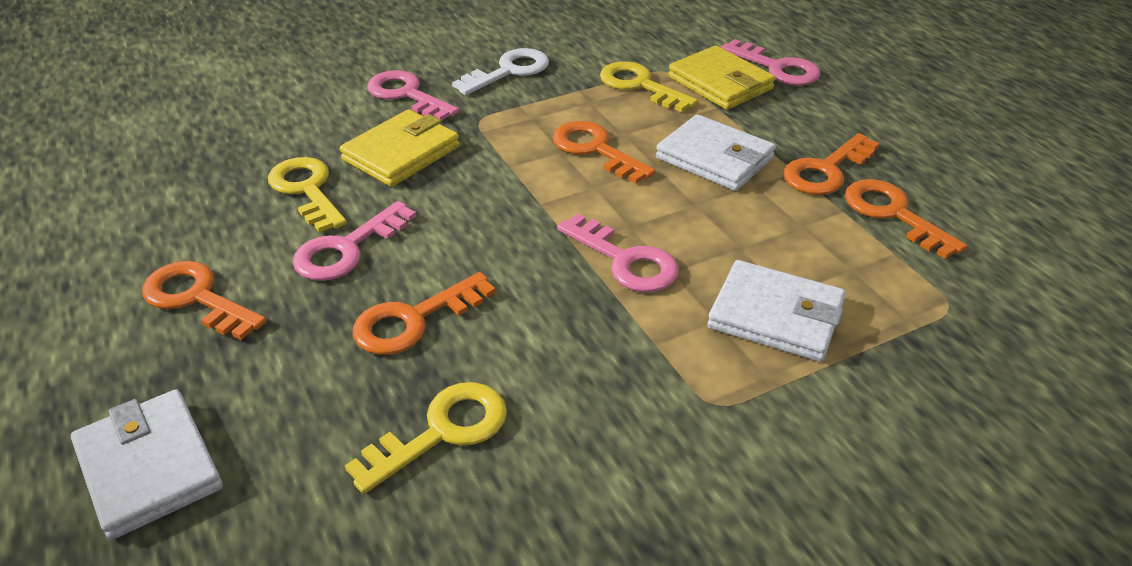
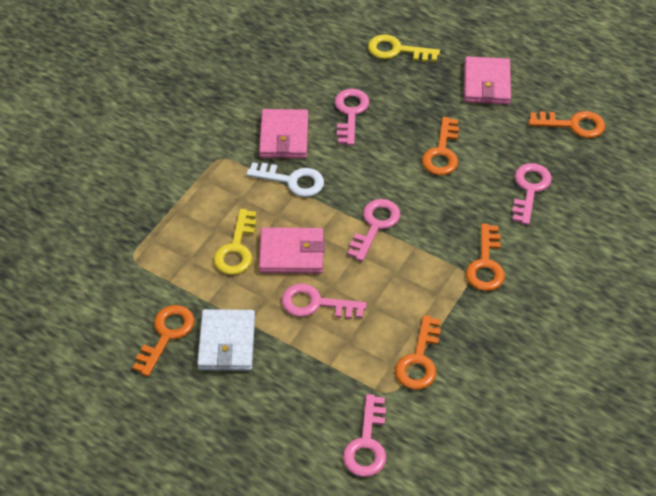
pink key: 4 -> 5
pink wallet: 0 -> 3
white wallet: 3 -> 1
yellow key: 3 -> 2
yellow wallet: 2 -> 0

